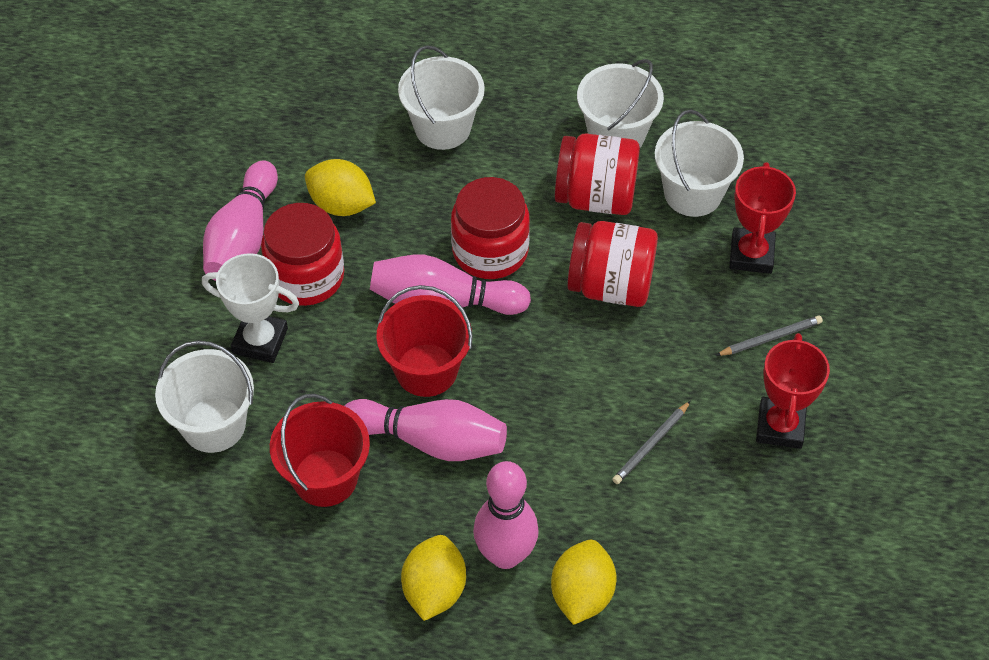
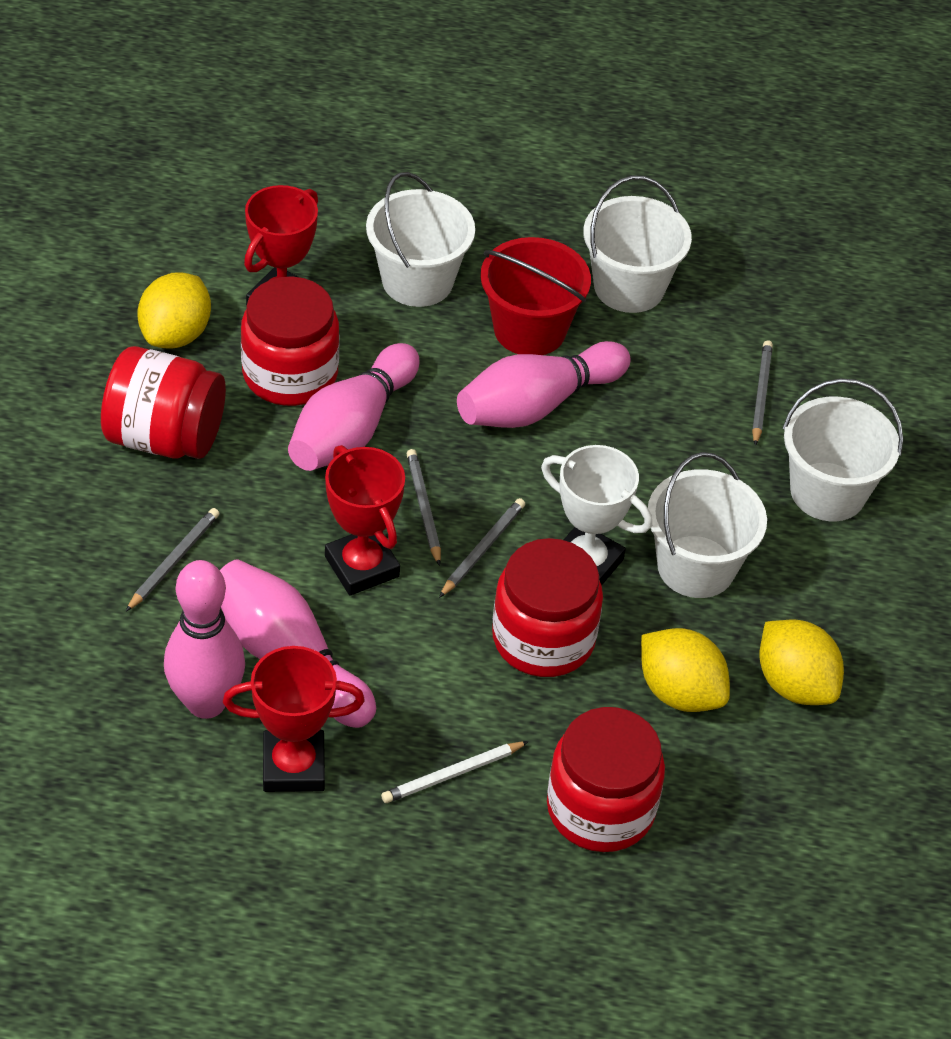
grey pencil: 2 -> 4
red bucket: 2 -> 1
red trophy: 2 -> 3
white pencil: 0 -> 1

